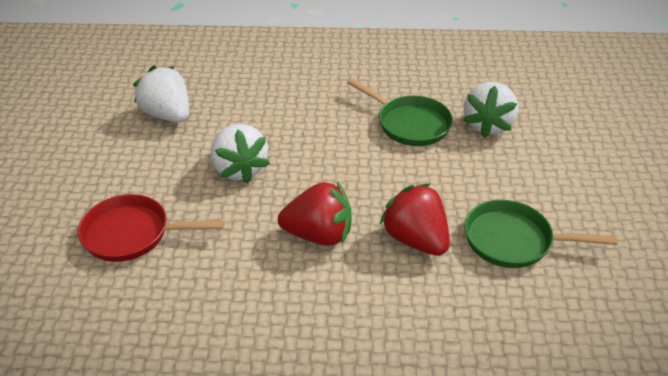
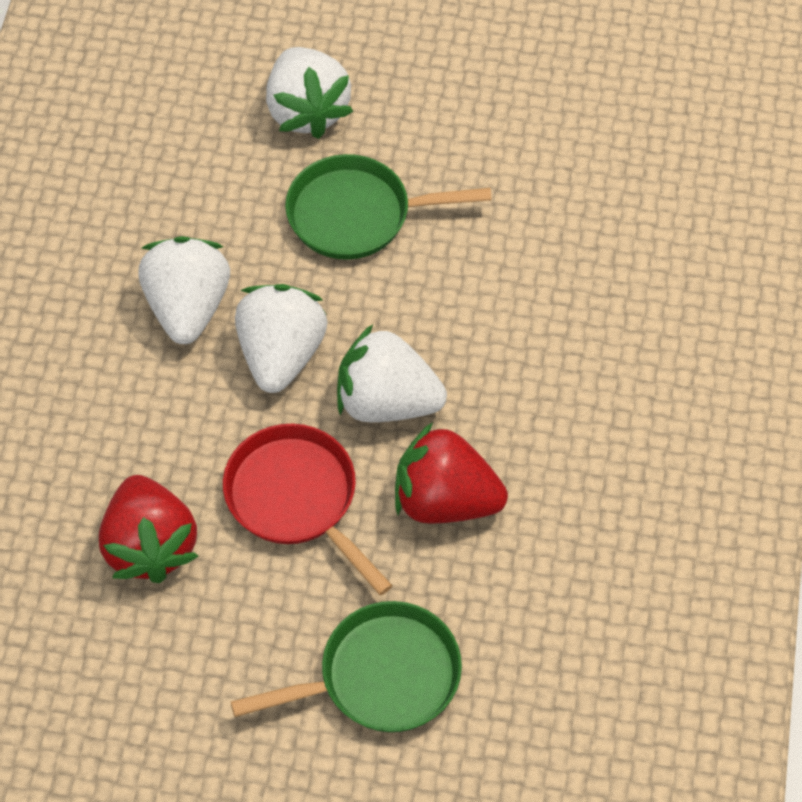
white strawberry: 3 -> 4

